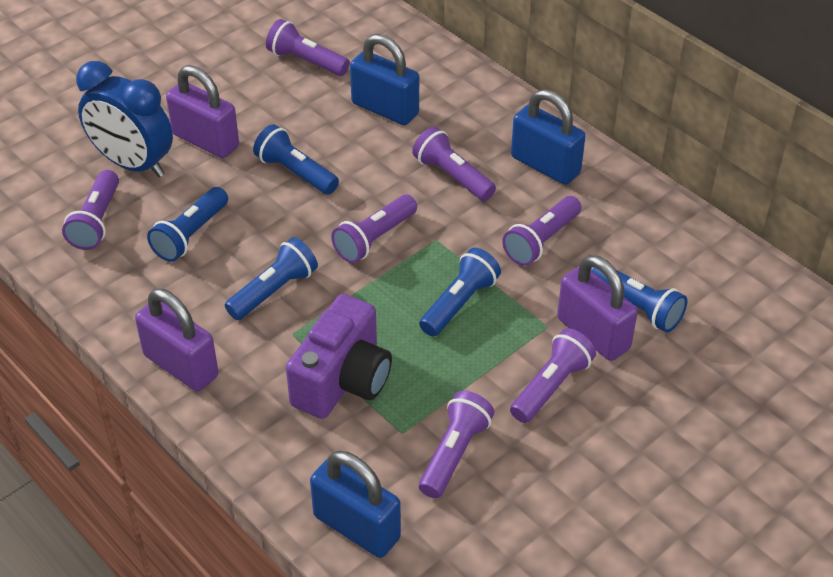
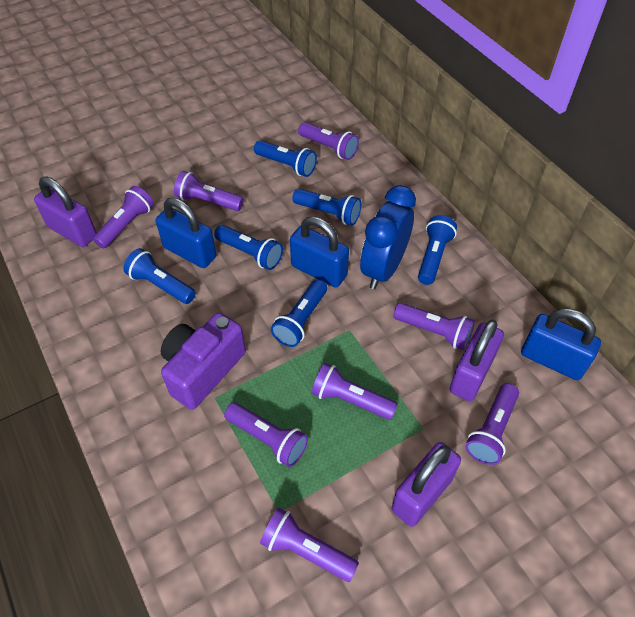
blue flashlight: 5 -> 6
purple flashlight: 7 -> 8

